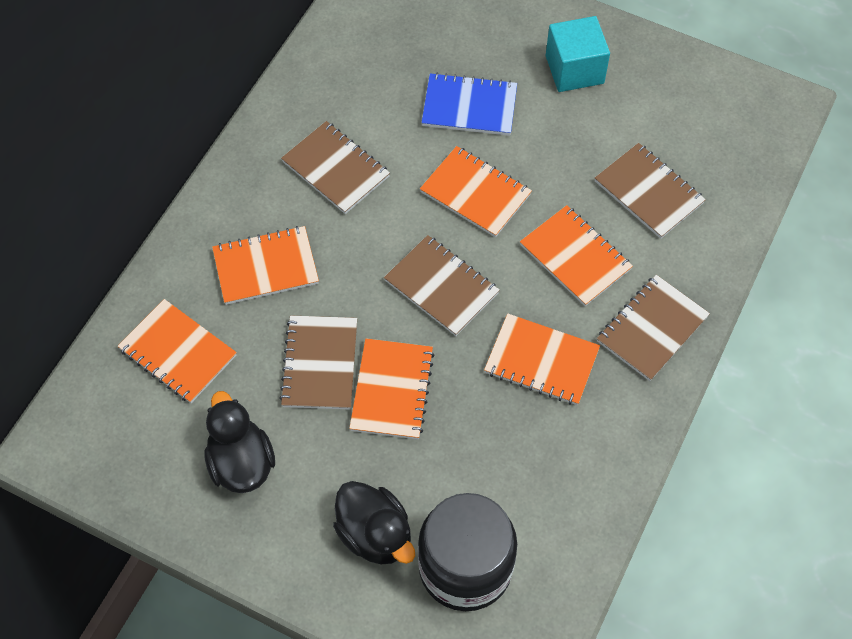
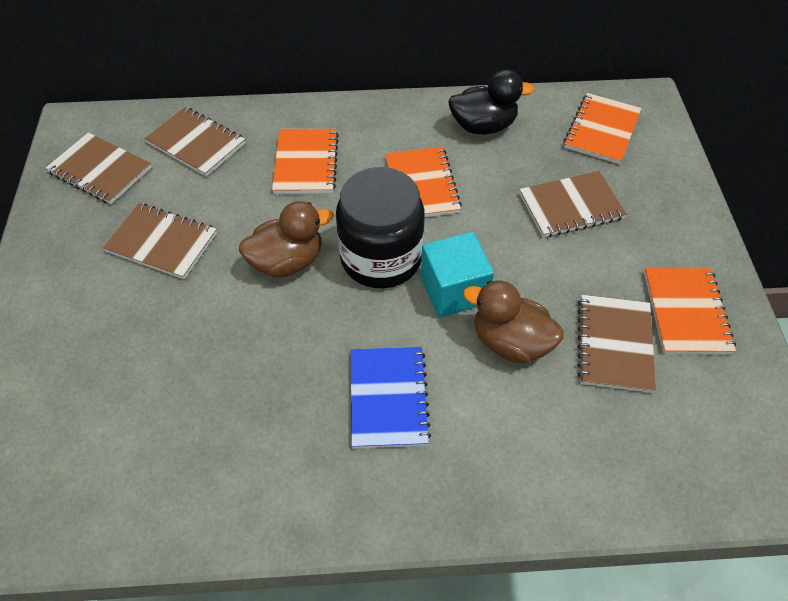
black duck: 2 -> 1
brown duck: 0 -> 2
orange notebook: 6 -> 4

